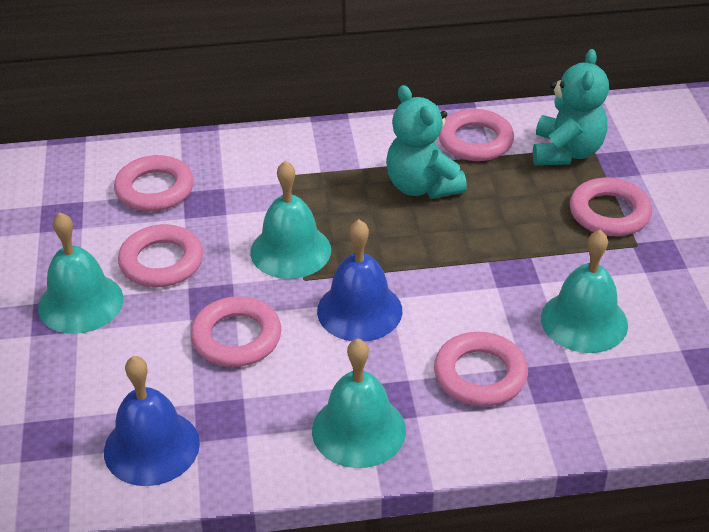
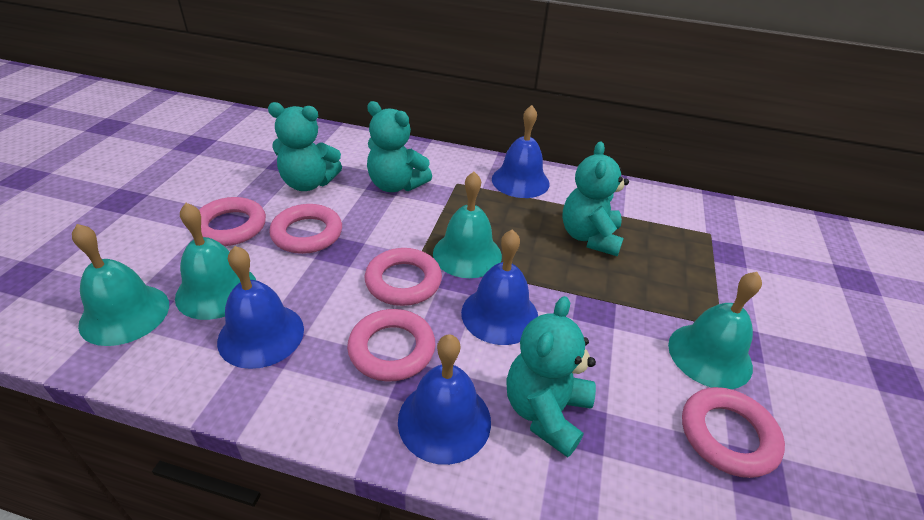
blue bell: 2 -> 4
pink ring: 6 -> 5
turquoise teddy bear: 2 -> 4

